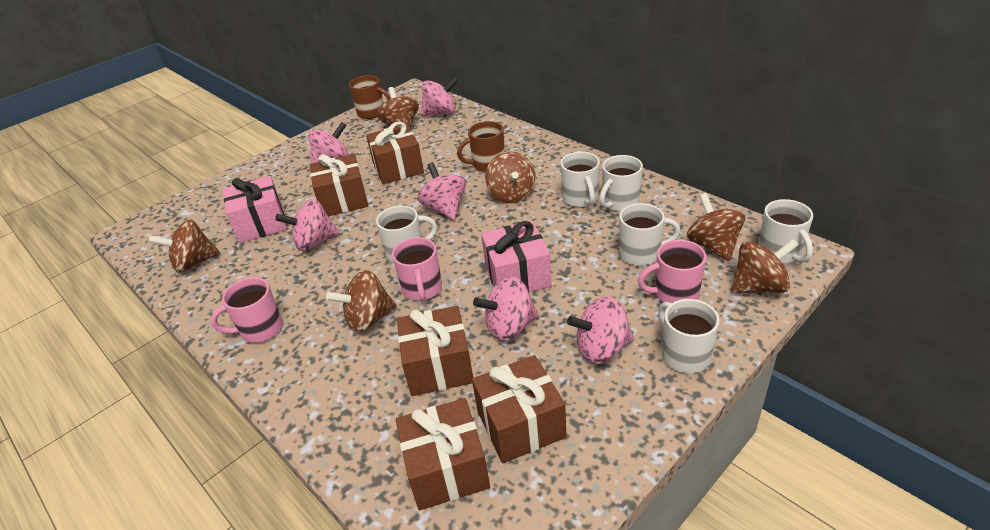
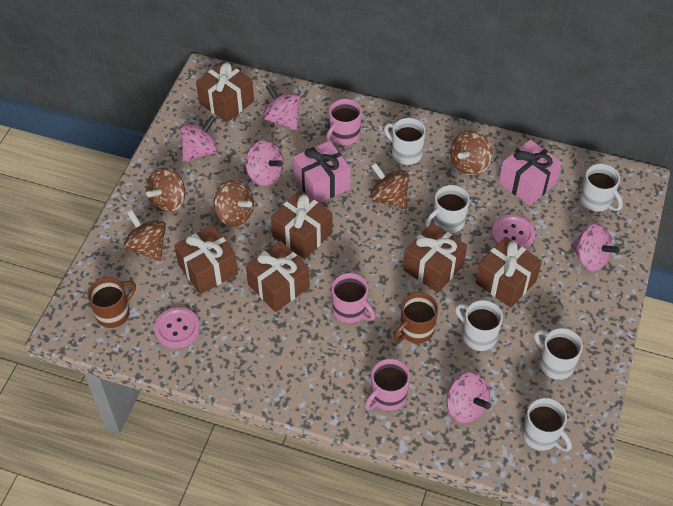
brown gift: 5 -> 6
brown spinning top: 6 -> 5
pink button: 0 -> 2
pink spinning top: 6 -> 5

